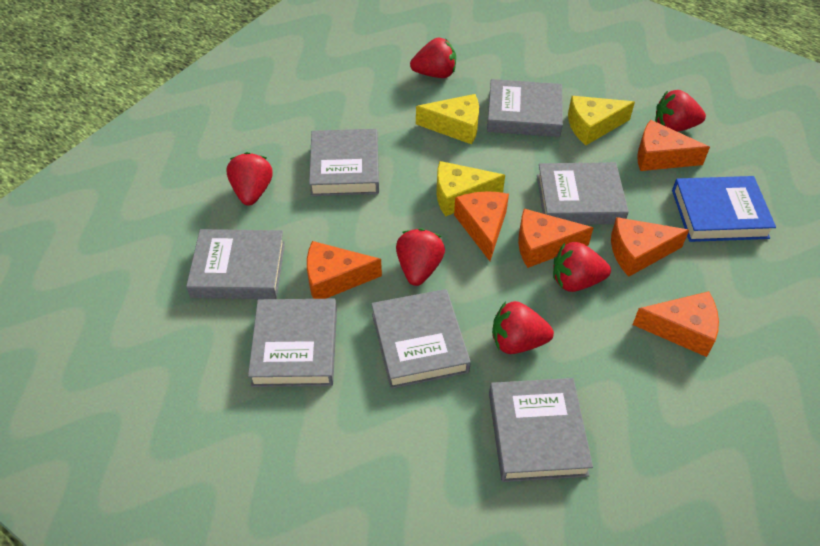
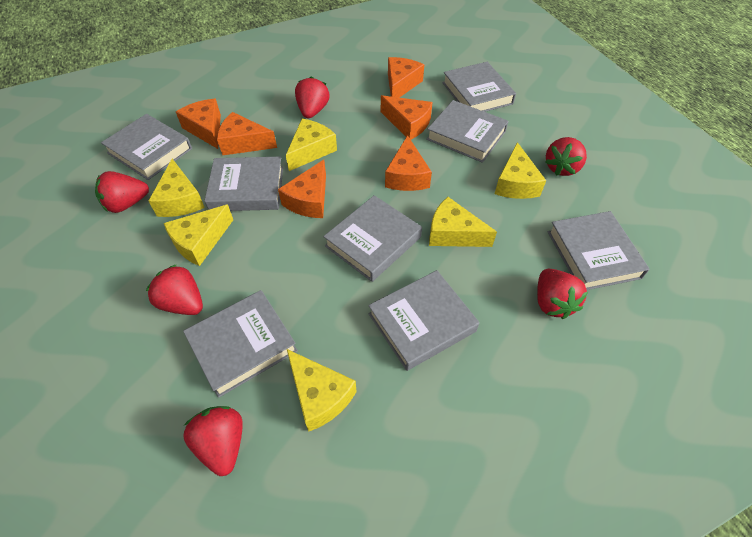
blue book: 1 -> 0
grey book: 7 -> 8
yellow cheese: 3 -> 6

